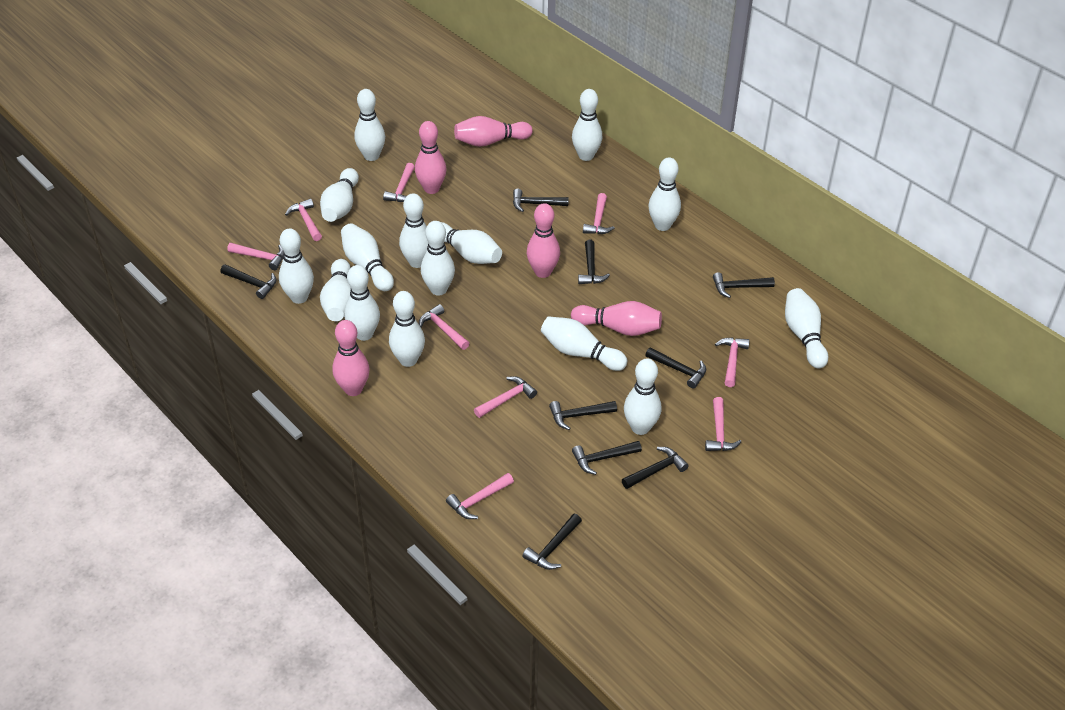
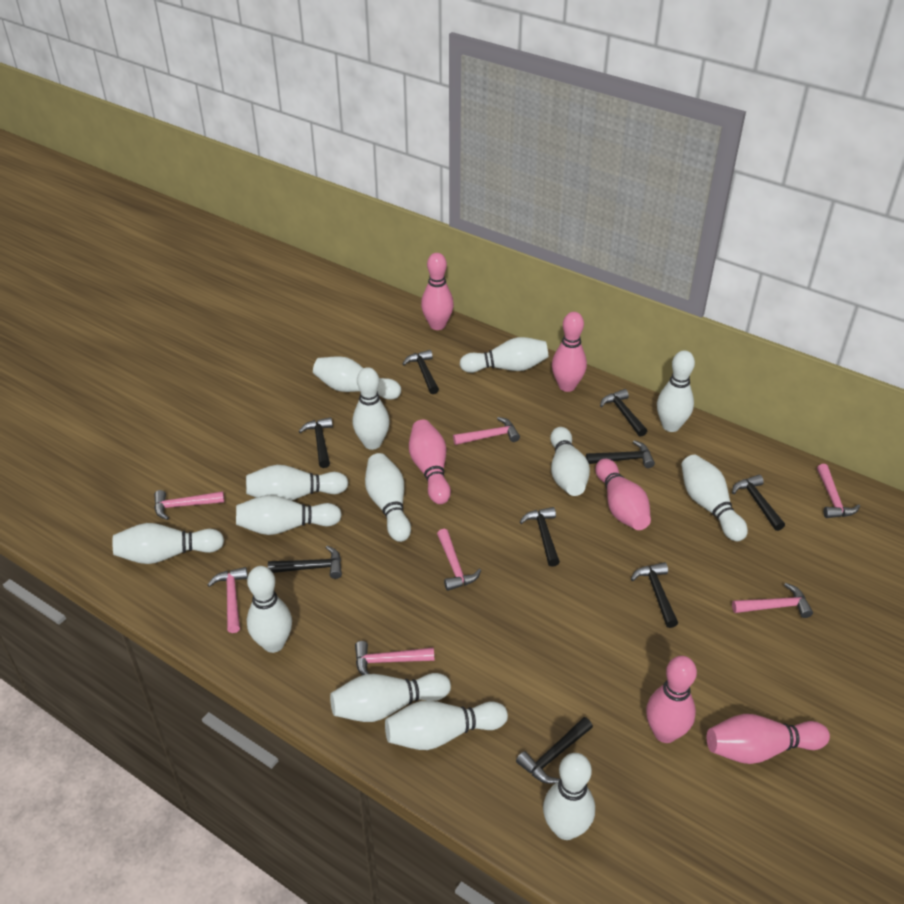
pink bowling pin: 5 -> 6
pink hammer: 9 -> 7
white bowling pin: 15 -> 14

